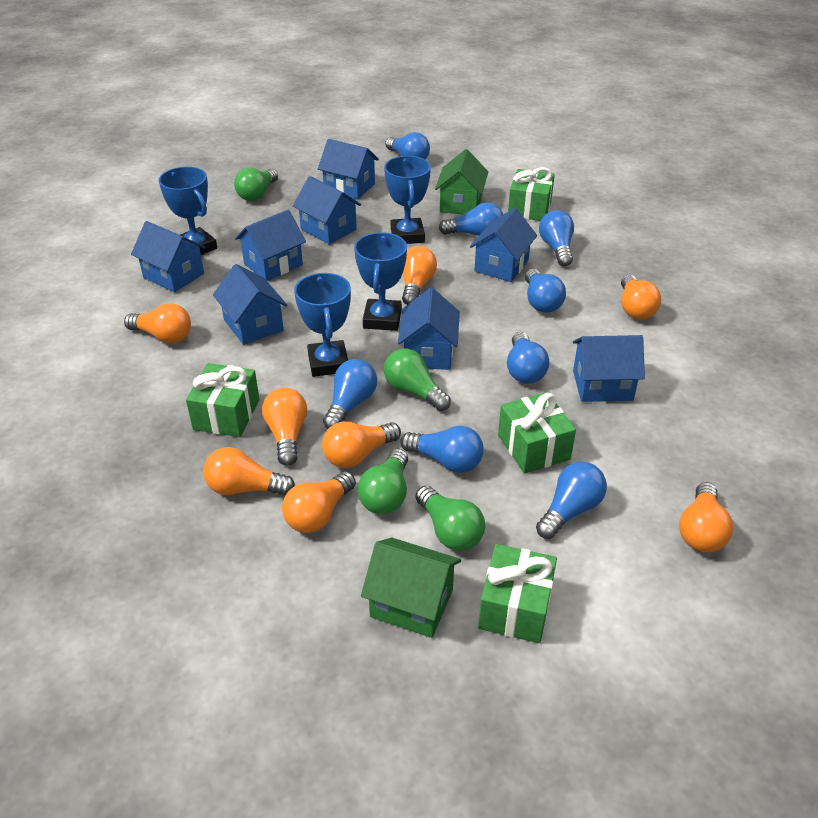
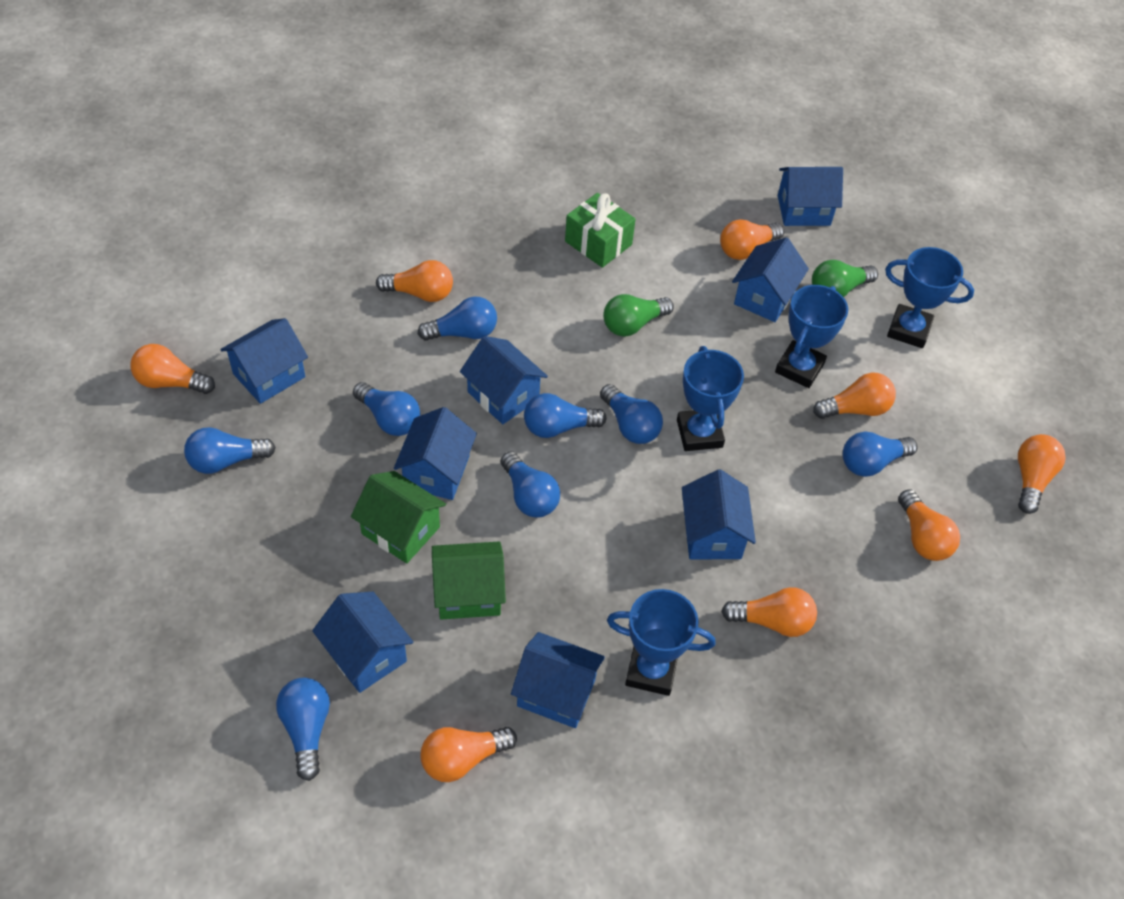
green gift: 4 -> 1
green light bulb: 4 -> 2

